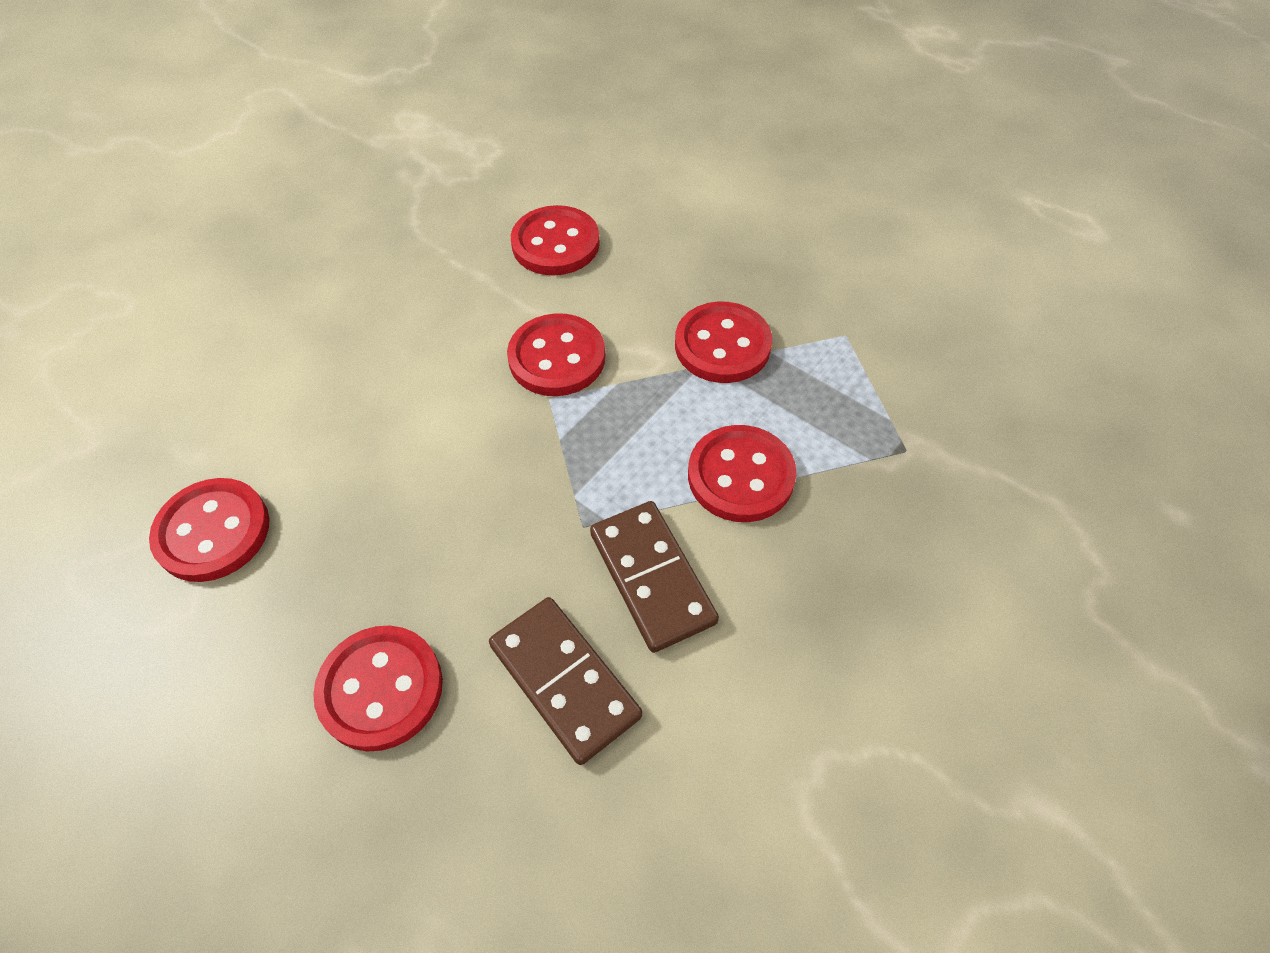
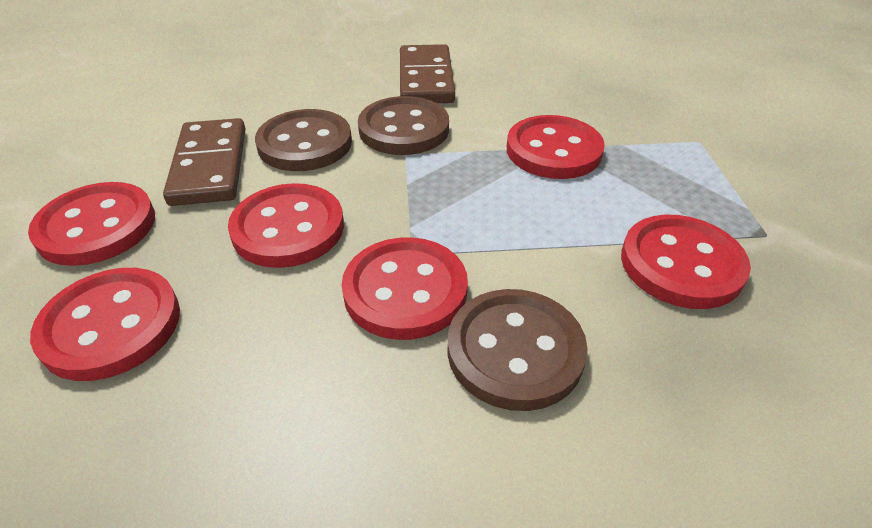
brown button: 0 -> 3

